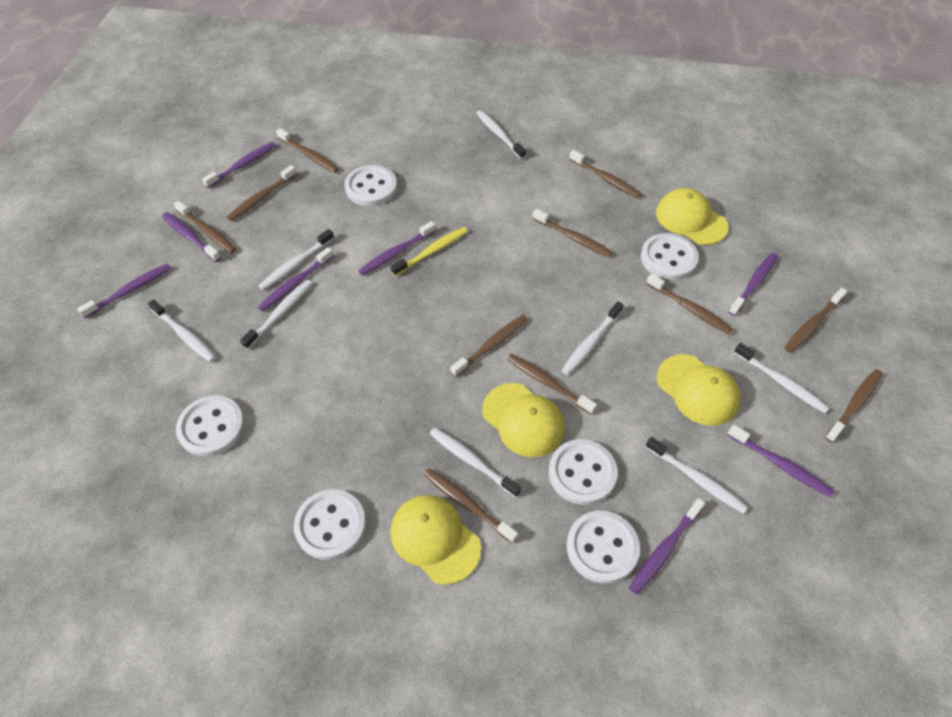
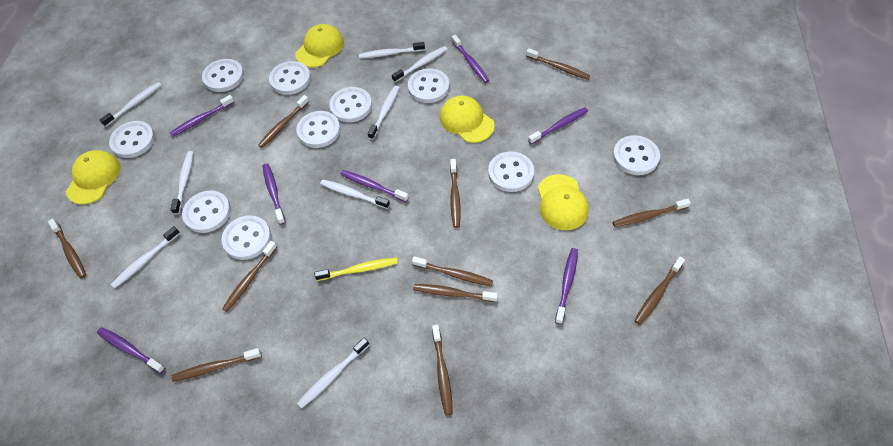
purple toothbrush: 8 -> 7
white button: 6 -> 10

